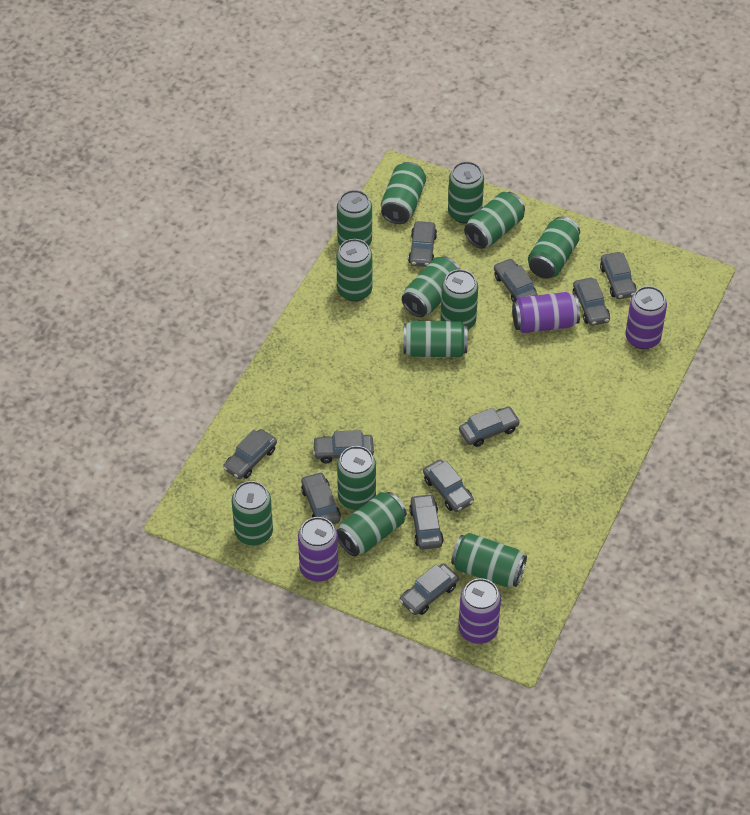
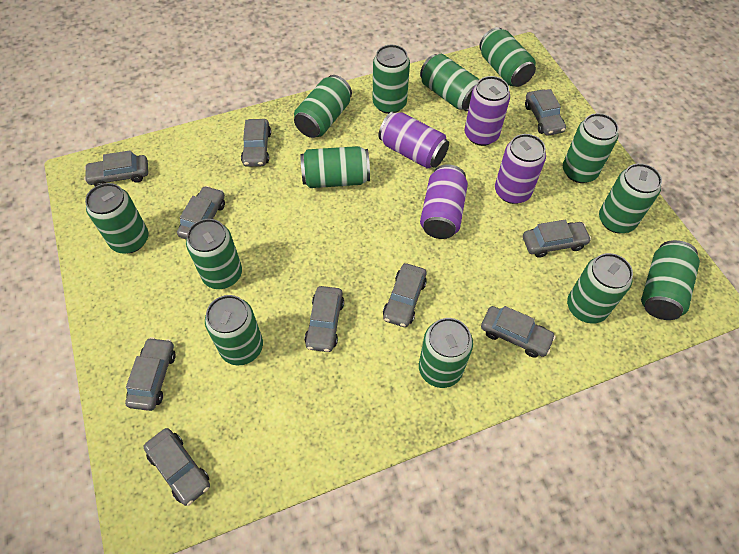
grey car: 11 -> 10

